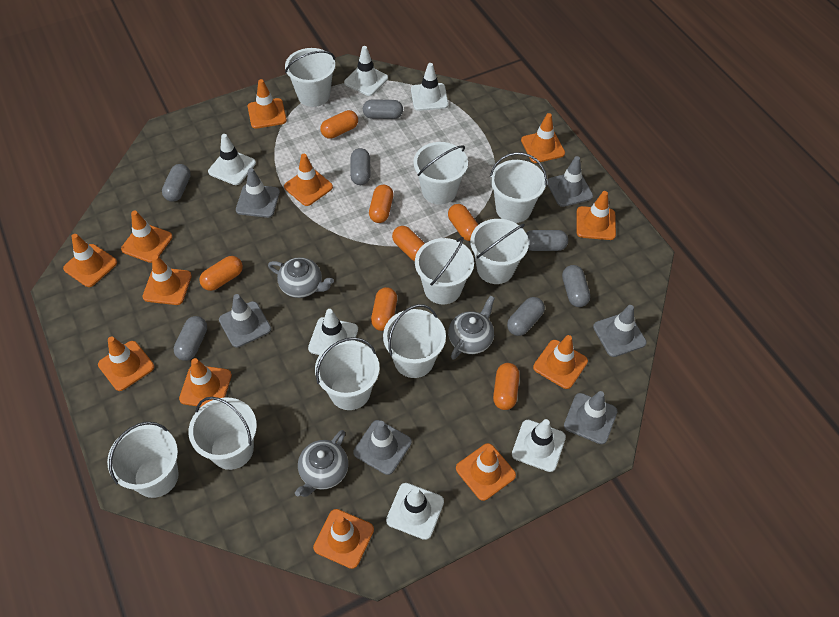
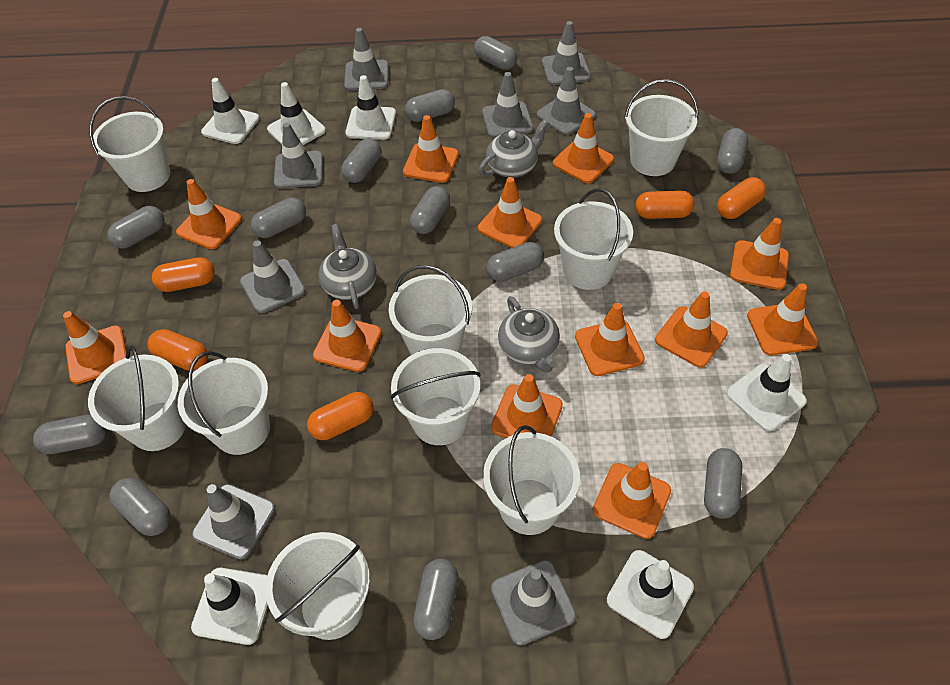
grey capsule: 7 -> 12
grey traffic cone: 6 -> 8
orange capsule: 7 -> 5

